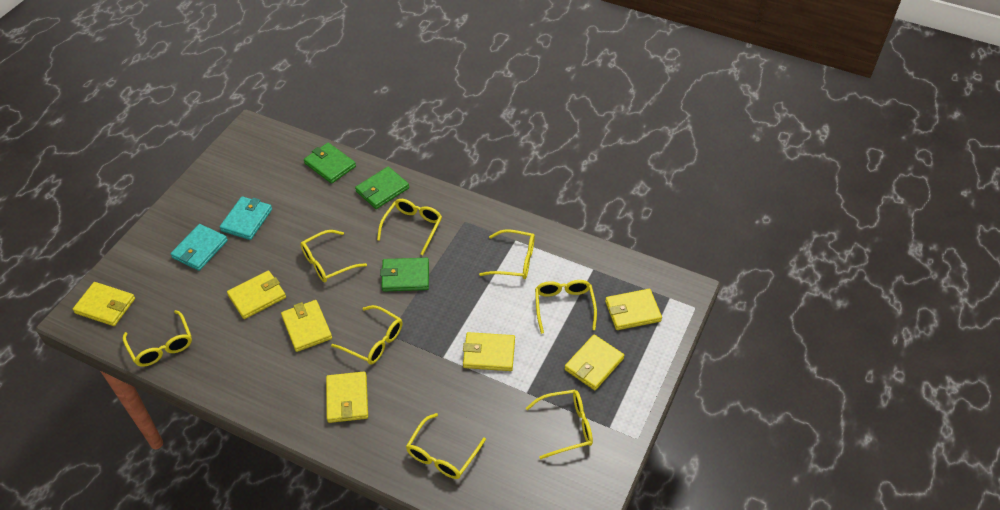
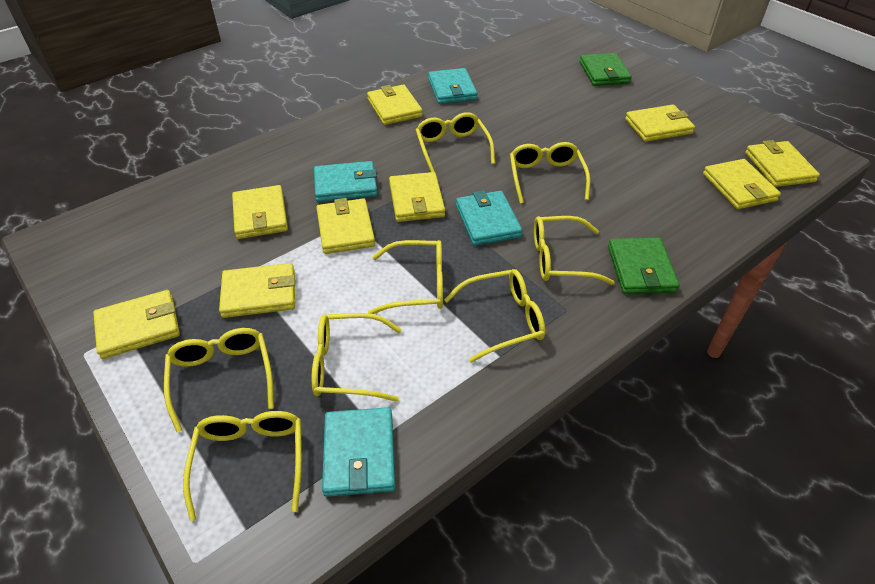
green wallet: 3 -> 2
turquoise wallet: 2 -> 4
yellow wallet: 7 -> 9

